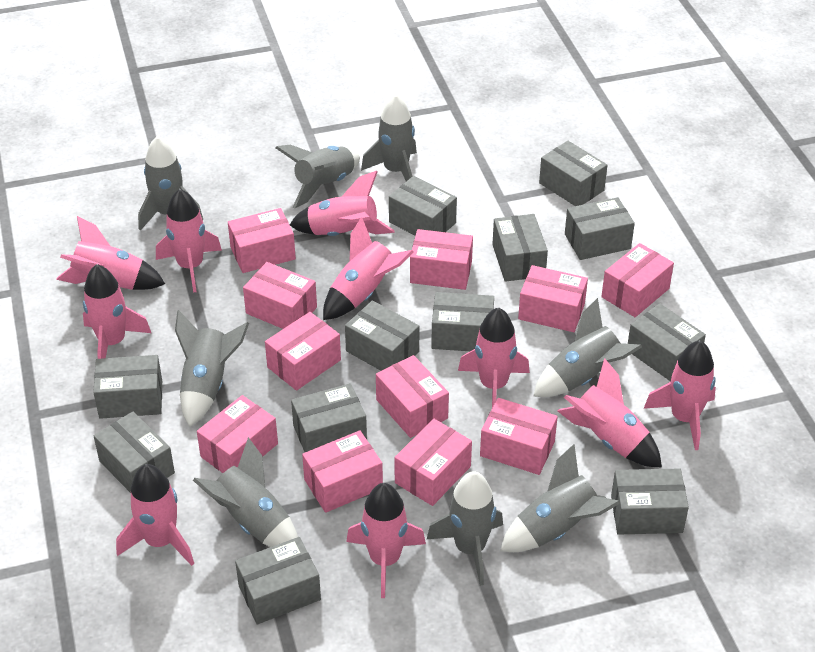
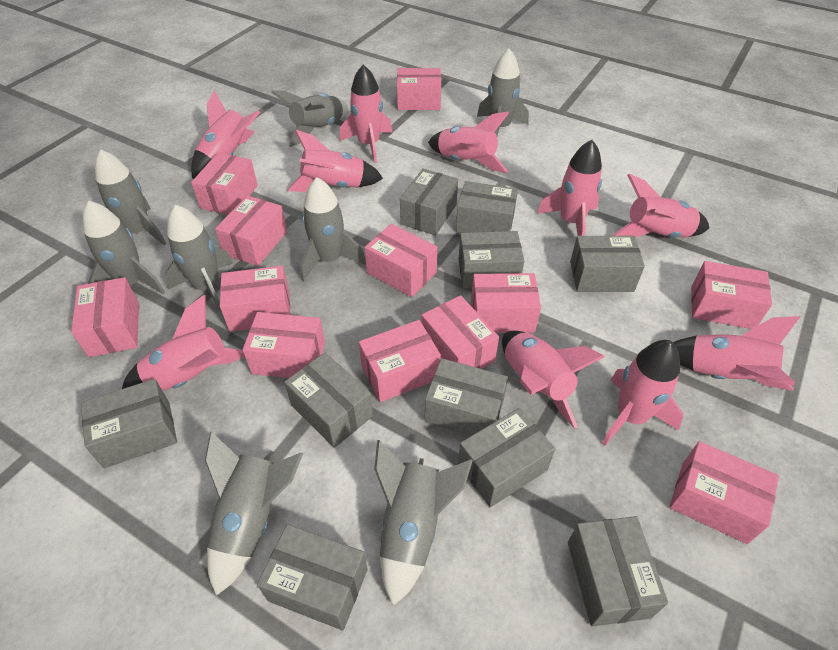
grey box: 12 -> 10
pink box: 11 -> 12

